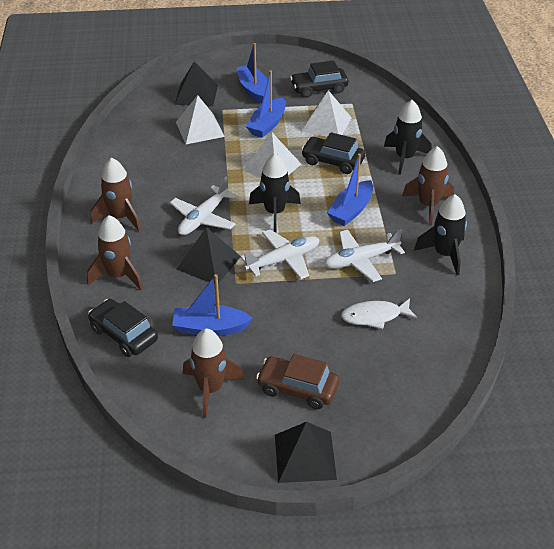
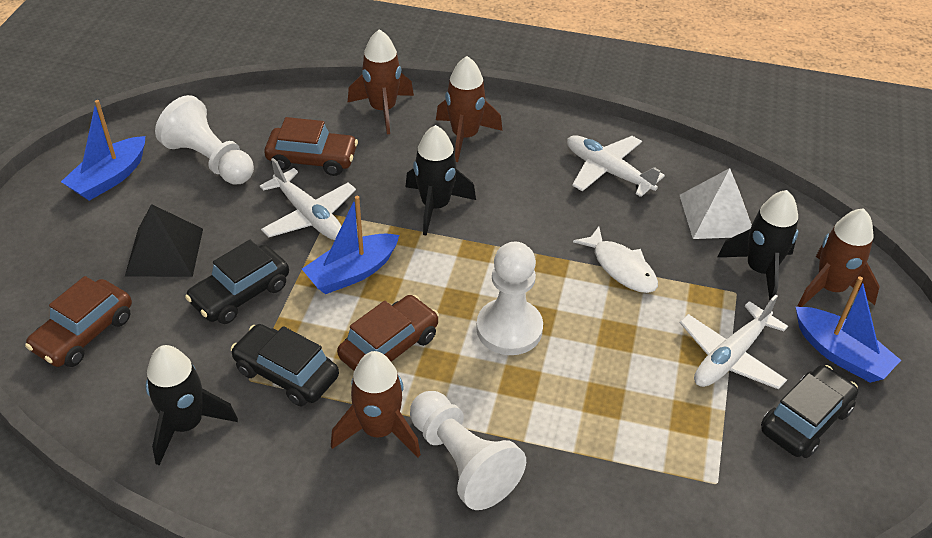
black pyramid: 3 -> 1
blue boat: 4 -> 3
brown car: 1 -> 3
white pawn: 0 -> 3
white pyramid: 3 -> 1

